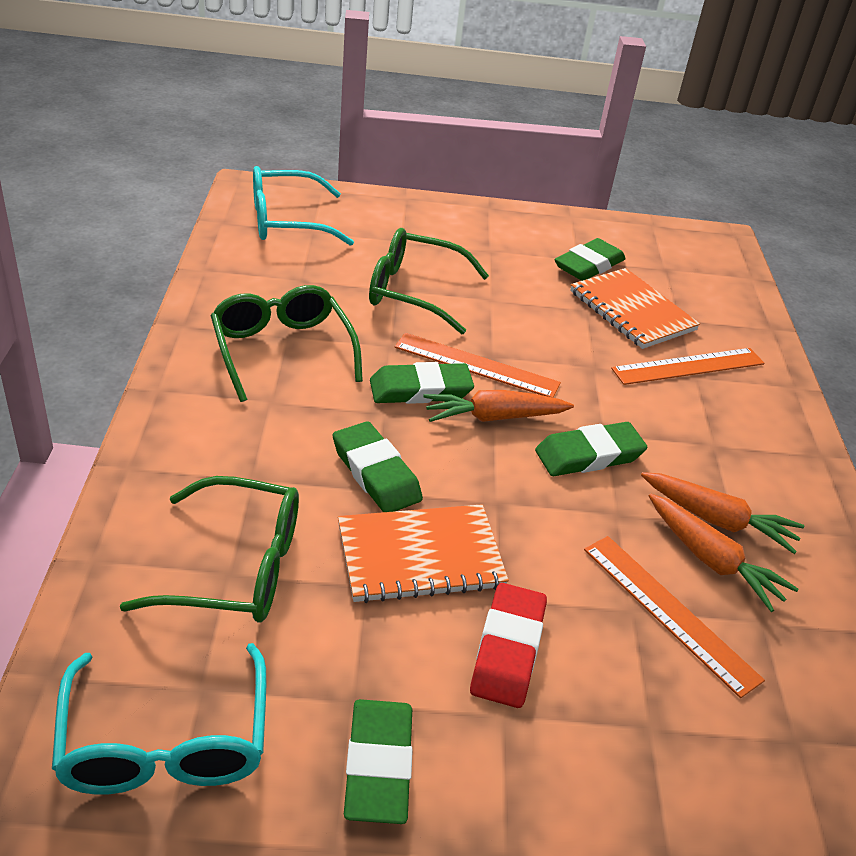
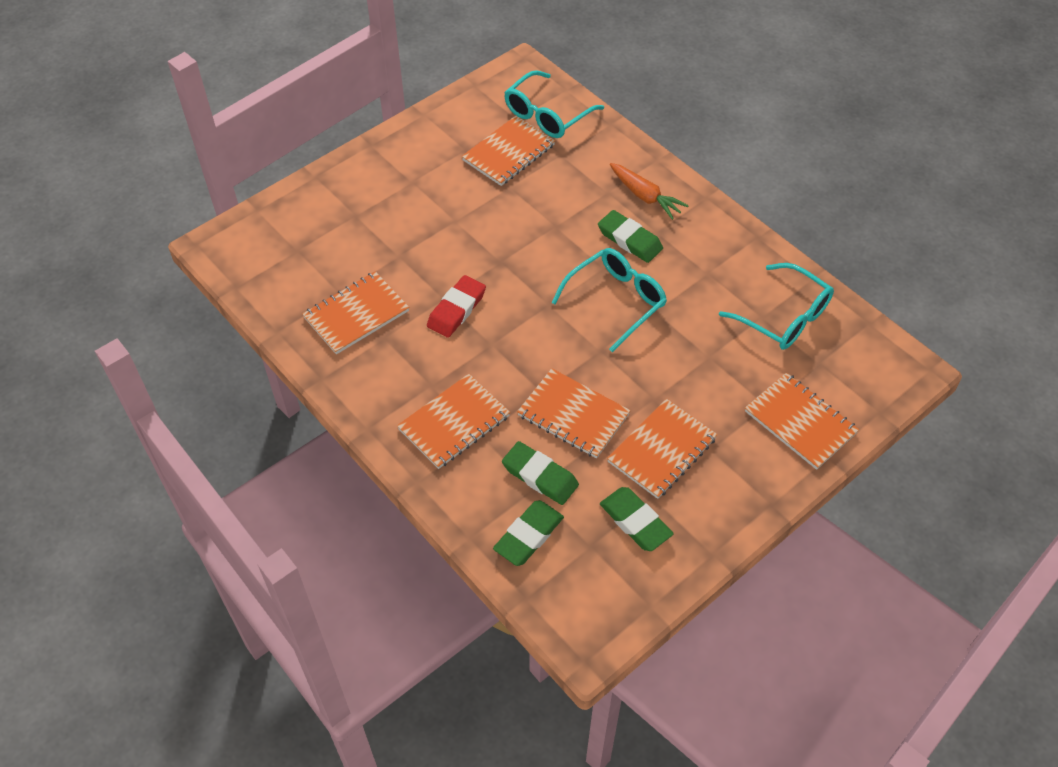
green eraser: 5 -> 4
green glasses: 3 -> 0
orange carrot: 3 -> 1
orange notebook: 2 -> 6
orange ruler: 3 -> 0
turquoise glasses: 2 -> 3

